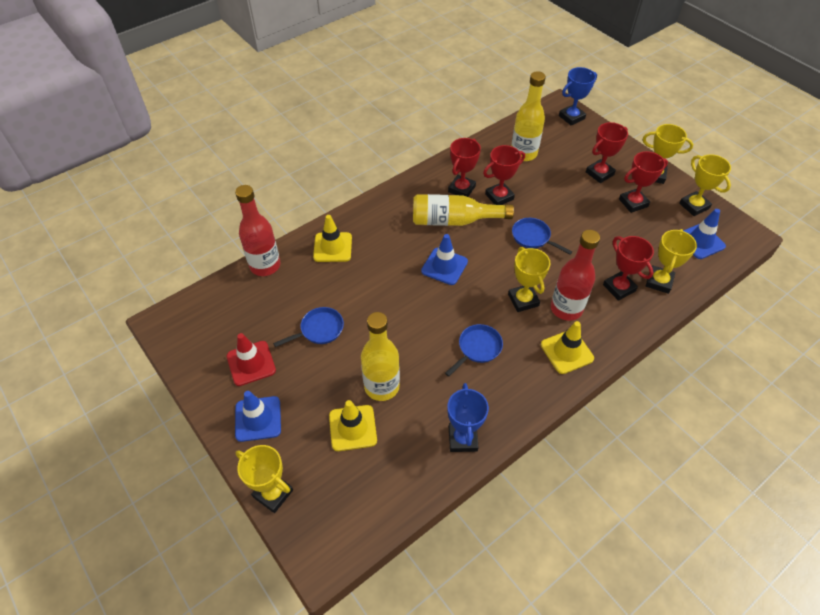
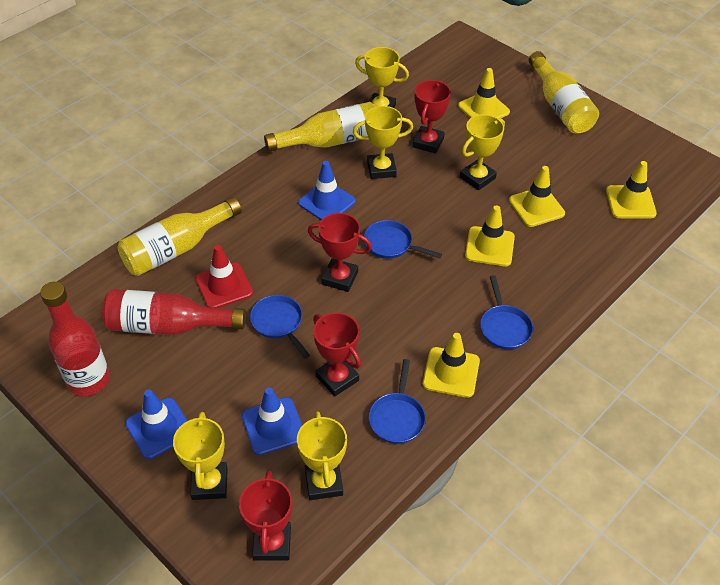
blue pan: 3 -> 4
blue trophy: 2 -> 0
red trophy: 5 -> 4
yellow traffic cone: 3 -> 5

